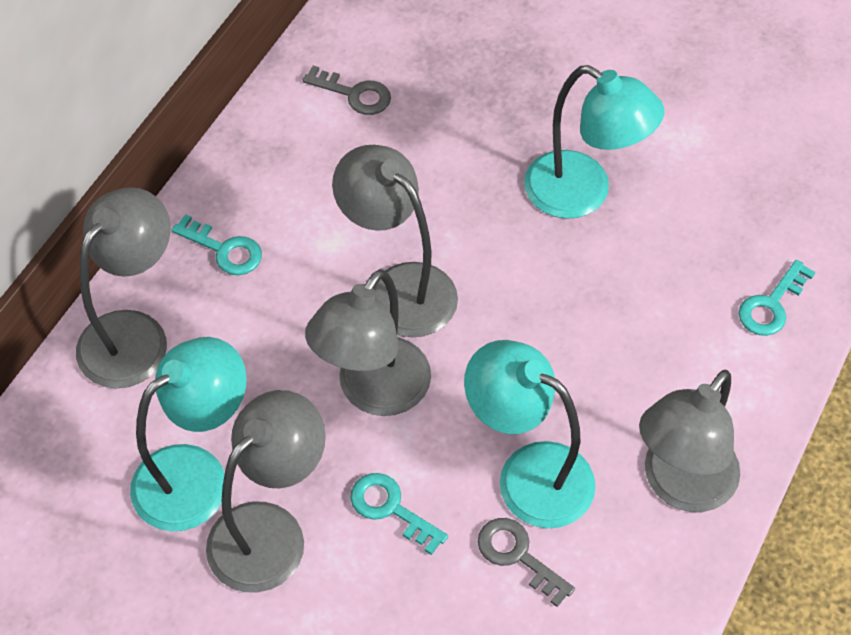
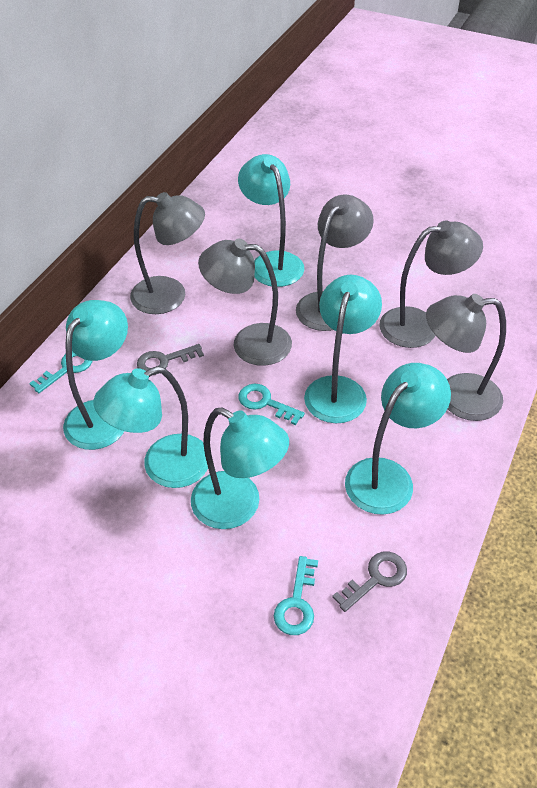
turquoise lamp: 3 -> 6

